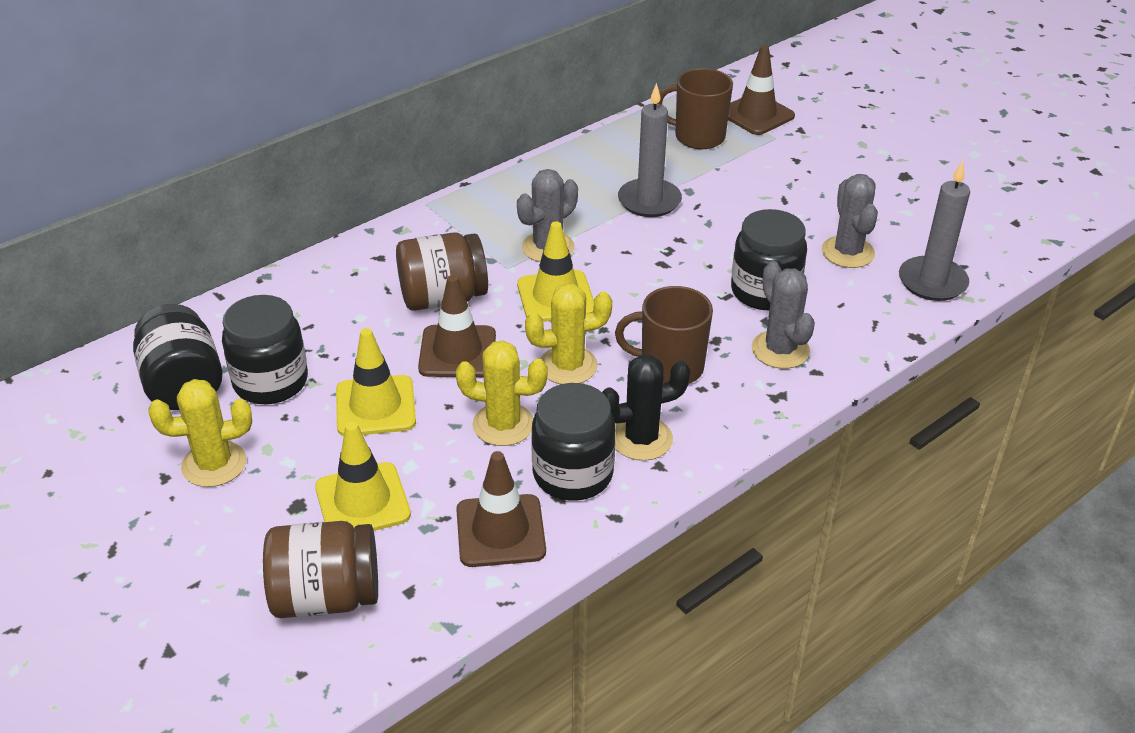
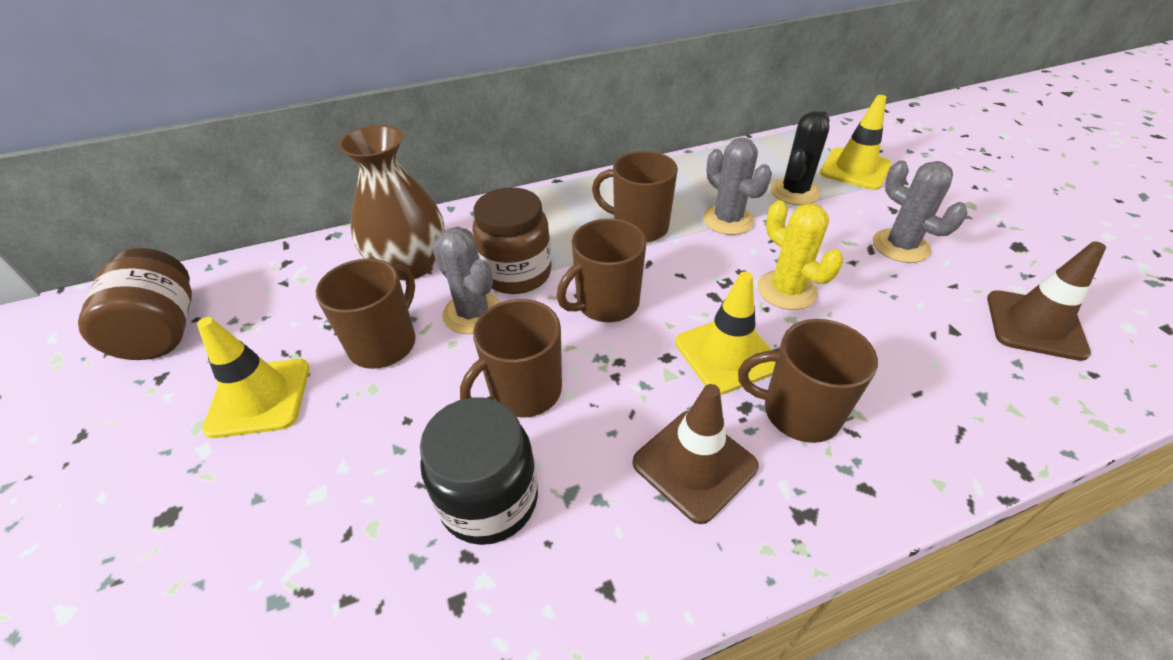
black jar: 4 -> 1
brown mug: 2 -> 5
brown traffic cone: 3 -> 2
brown vase: 0 -> 1
grey candle: 2 -> 0
yellow cactus: 3 -> 1

